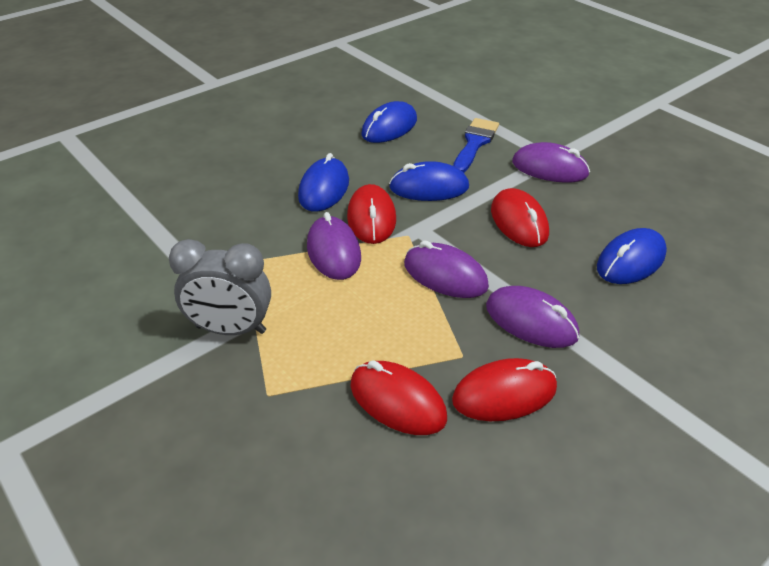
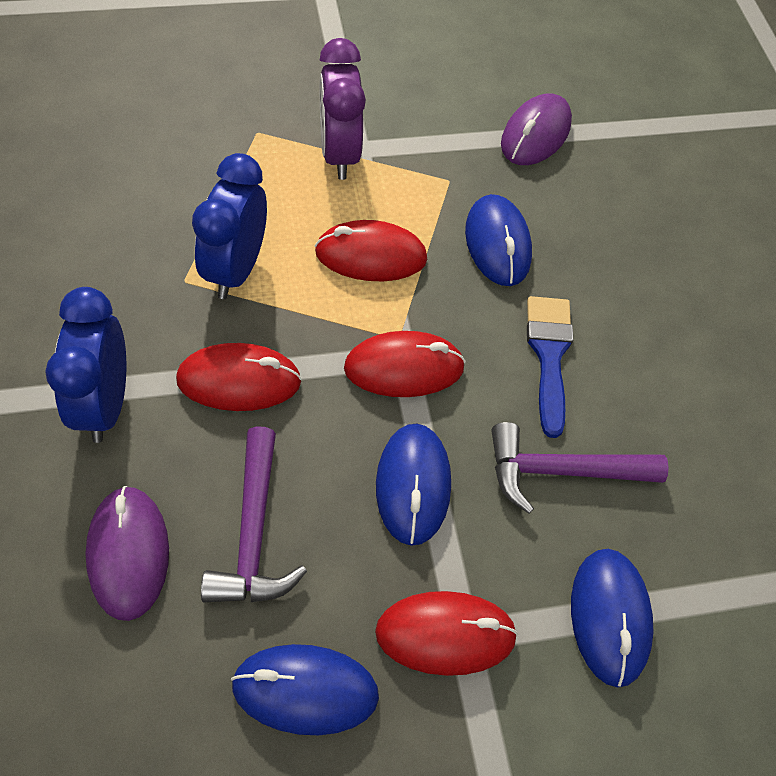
blue clock: 0 -> 2
grey clock: 1 -> 0
purple clock: 0 -> 1
purple hammer: 0 -> 2
purple mouse: 4 -> 2

